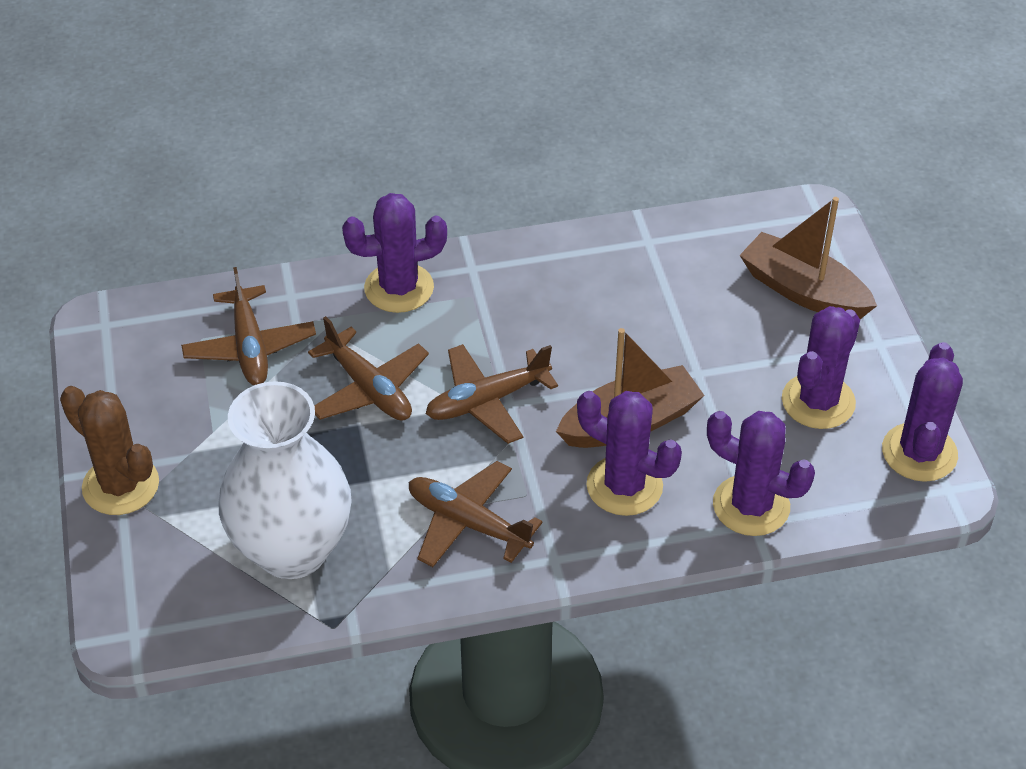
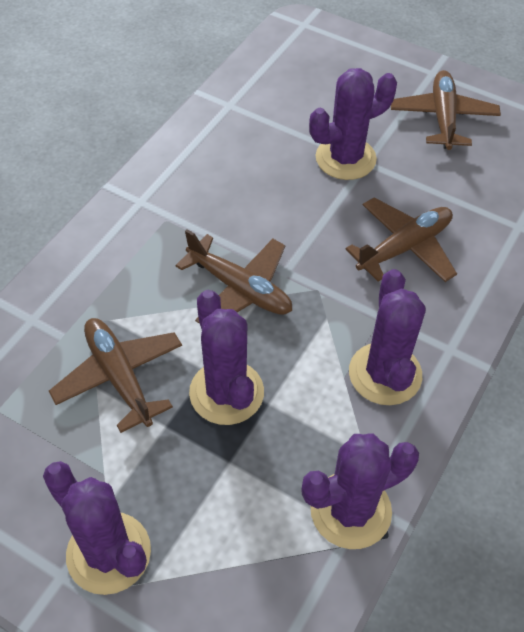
brown boat: 2 -> 0
brown cactus: 1 -> 0
white vase: 1 -> 0

